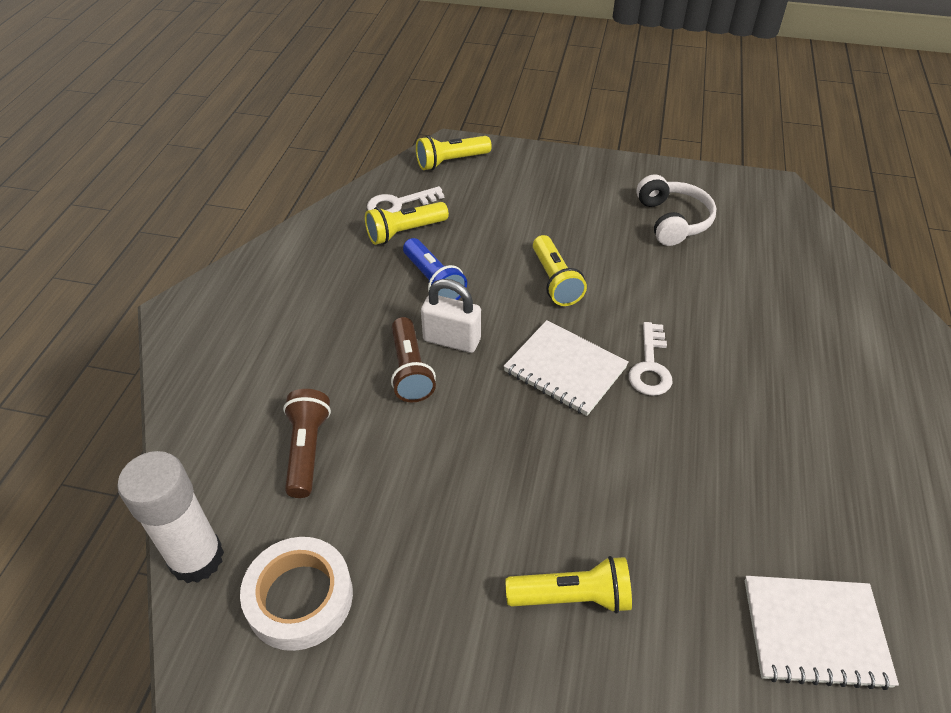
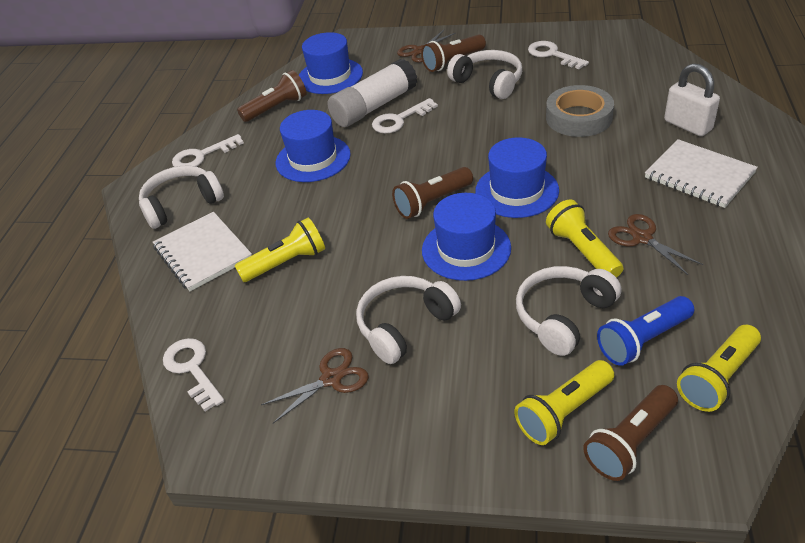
blue hat: 0 -> 4
brown flashlight: 2 -> 4
brown scissors: 0 -> 3
grey tape: 0 -> 1
white headphones: 1 -> 4
white key: 2 -> 4
white tape: 1 -> 0

